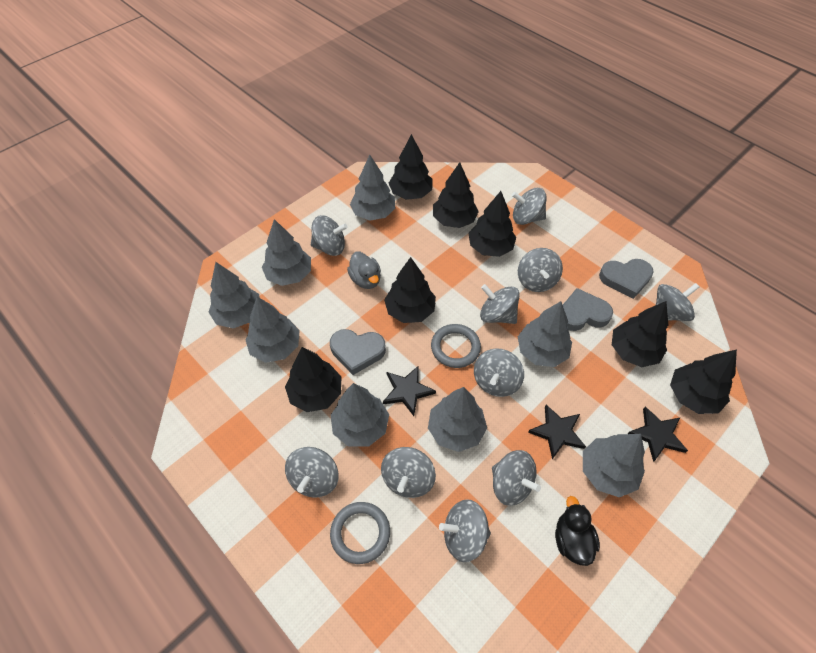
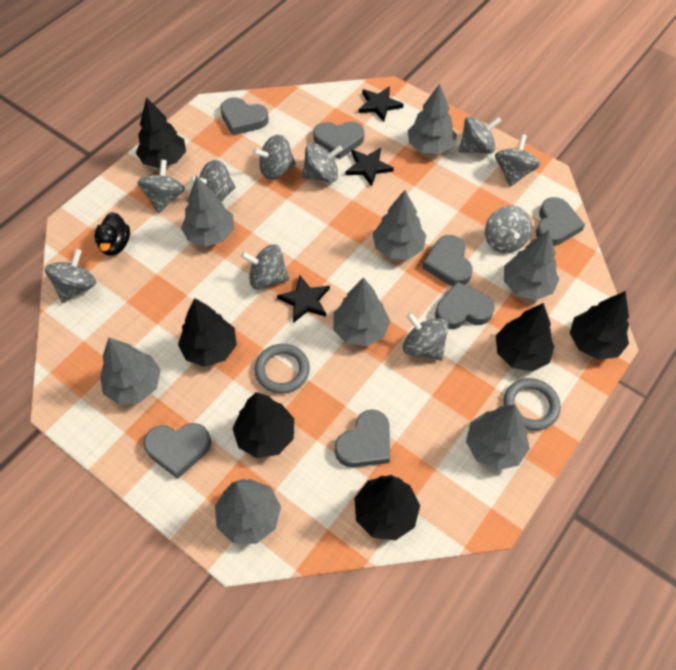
black tree: 7 -> 6
grey duck: 1 -> 0
grey heart: 3 -> 7

